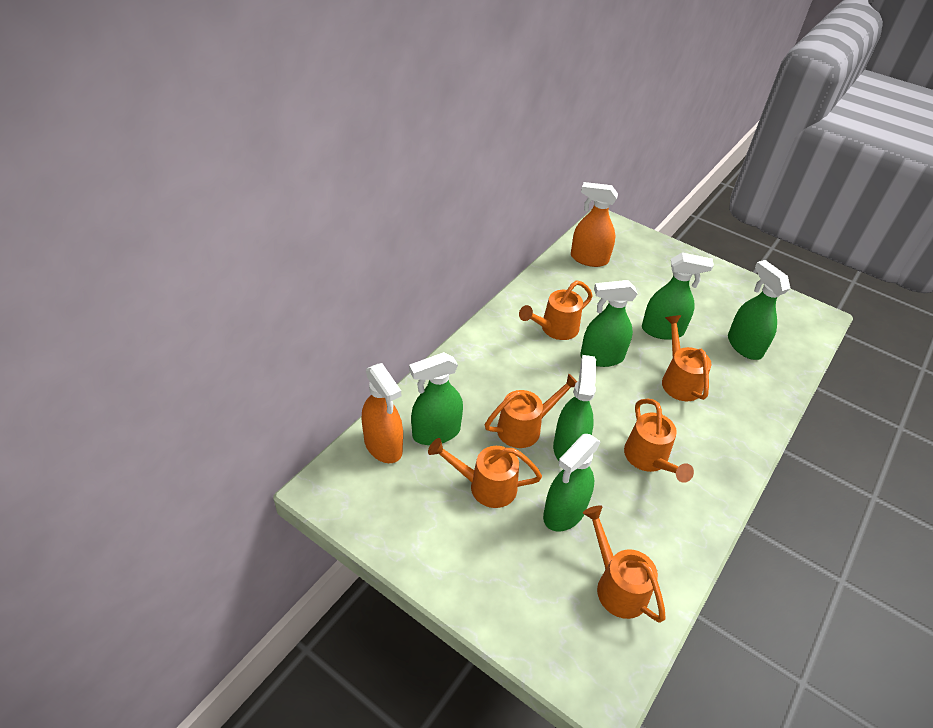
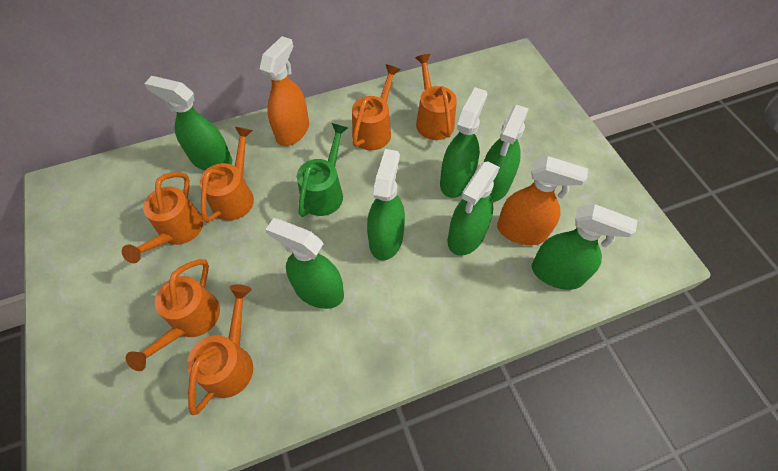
green spray bottle: 6 -> 7
green watering can: 0 -> 1

